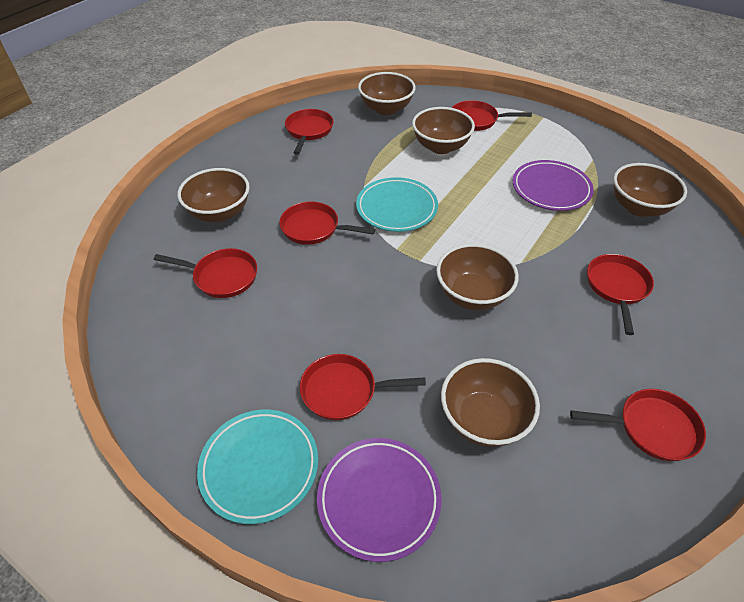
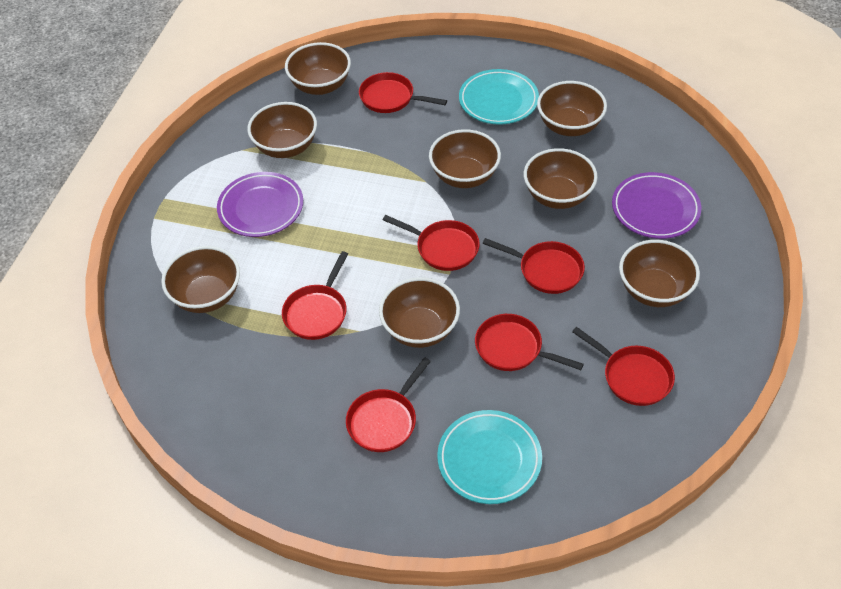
brown bowl: 6 -> 8

